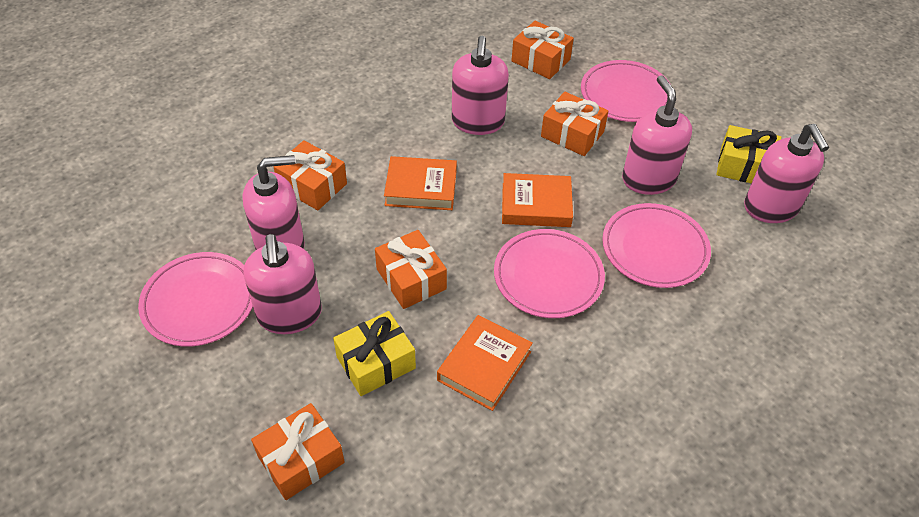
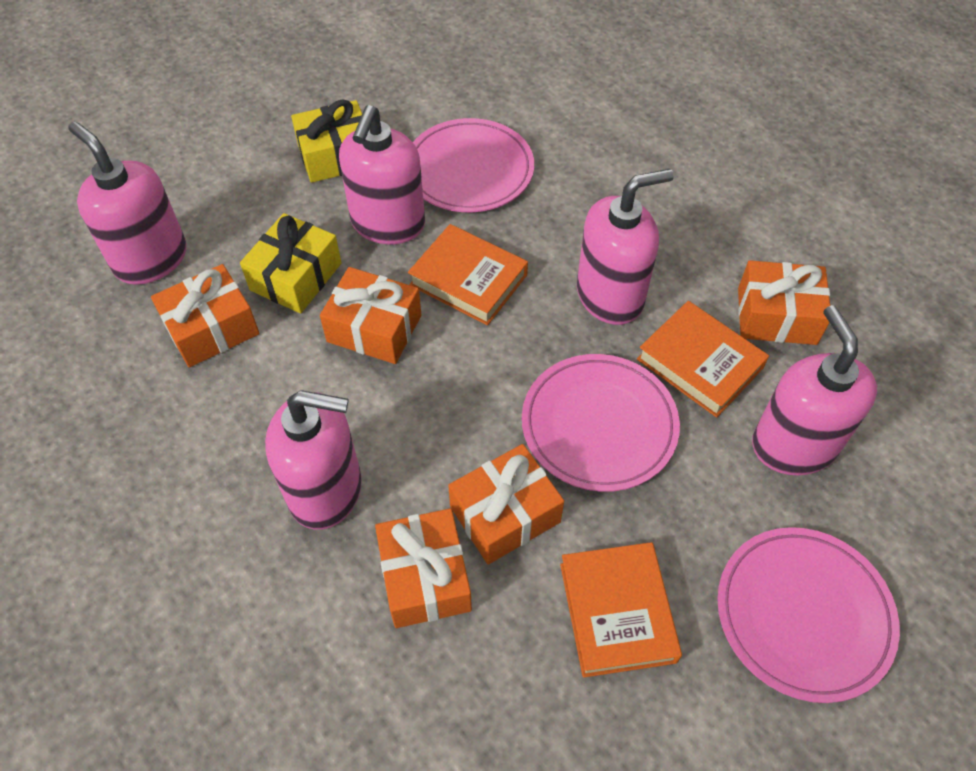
pink plate: 4 -> 3

